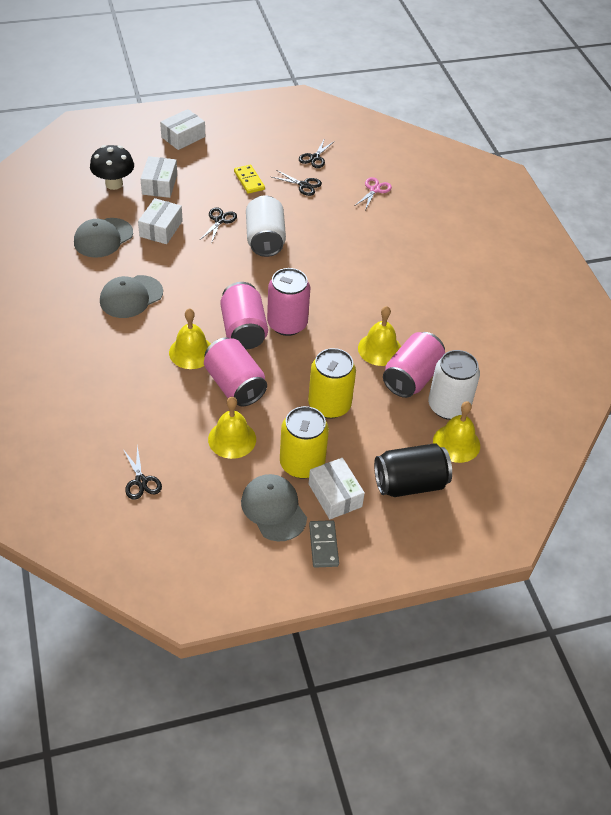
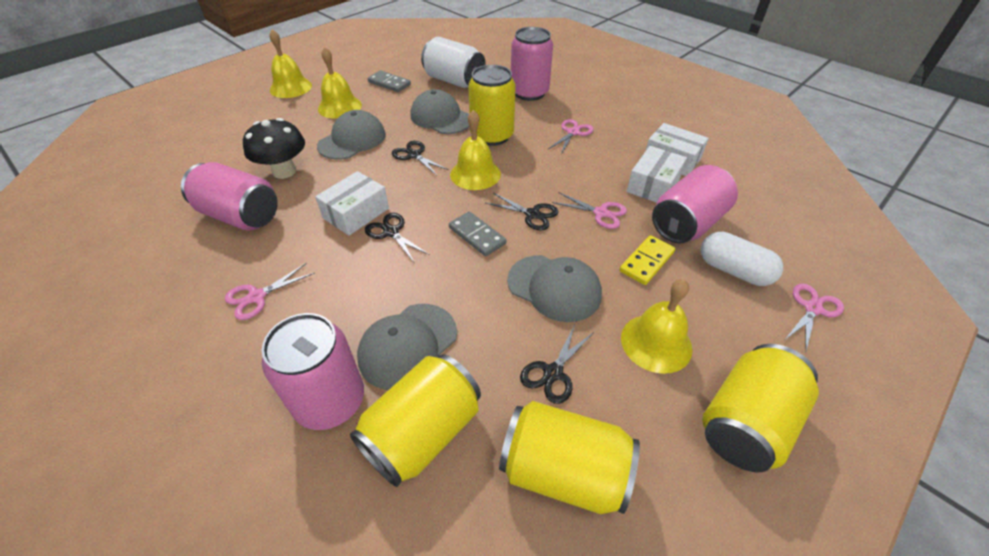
black can: 1 -> 0
grey cap: 3 -> 4
grey domino: 1 -> 2
pink scissors: 1 -> 4
white box: 4 -> 3
white can: 2 -> 1
white capsule: 0 -> 1
yellow can: 2 -> 4

